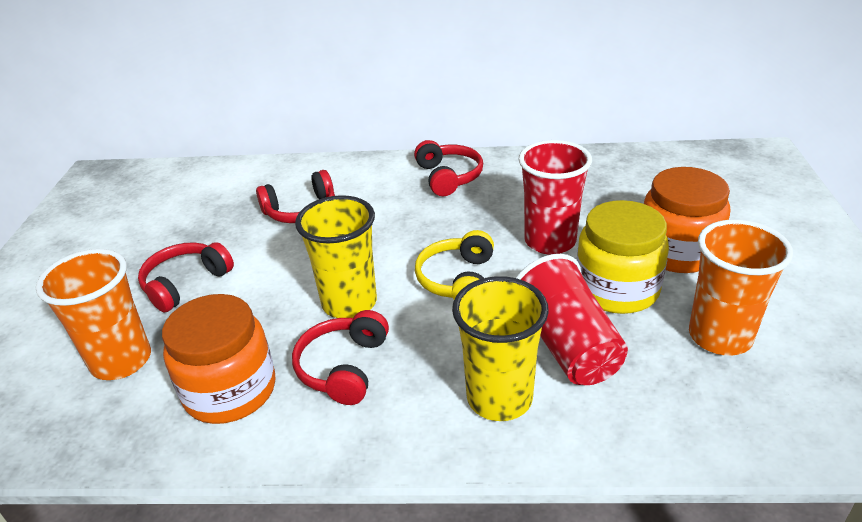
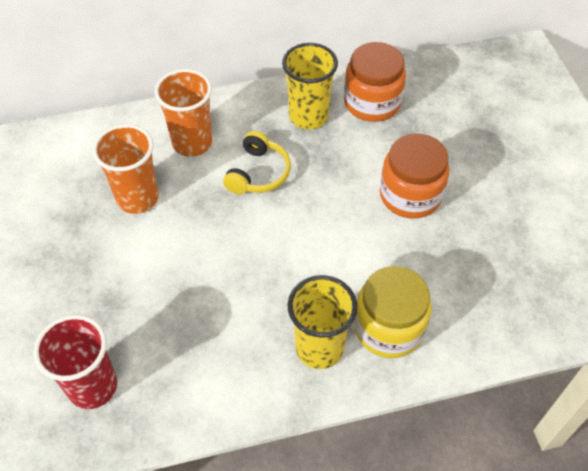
red cup: 2 -> 1
red headphones: 4 -> 0

